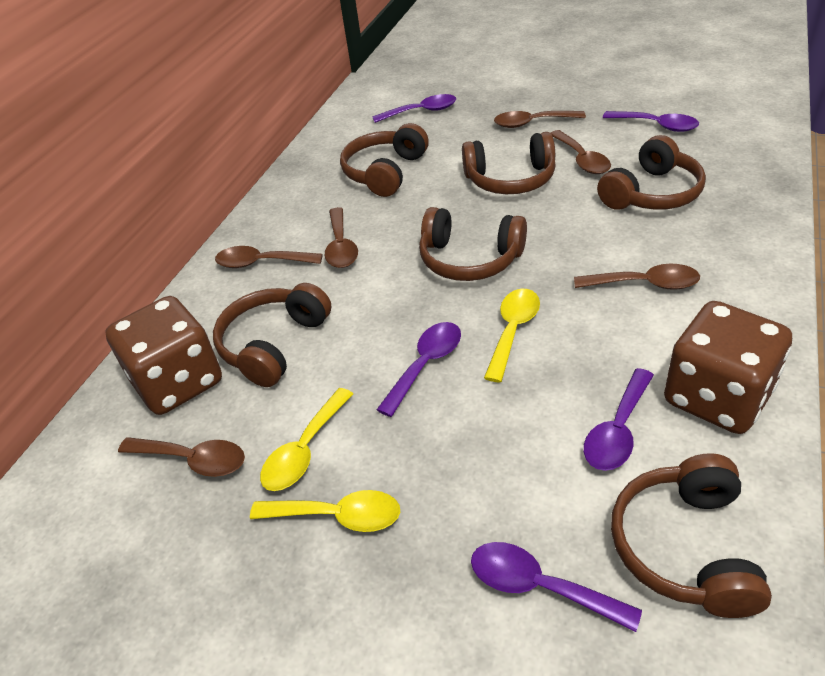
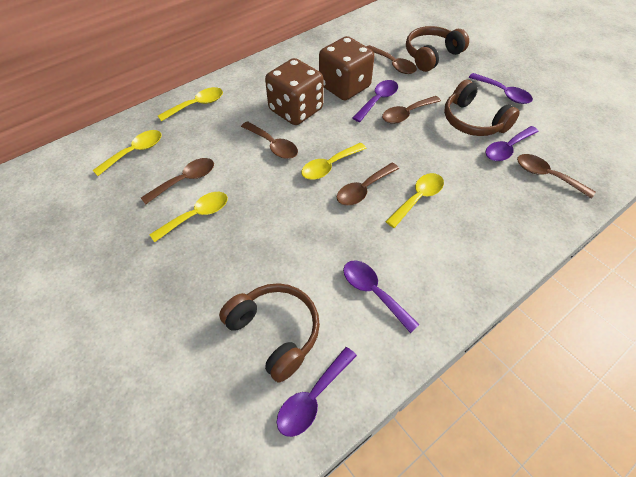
brown headphones: 6 -> 3
yellow spoon: 3 -> 5

